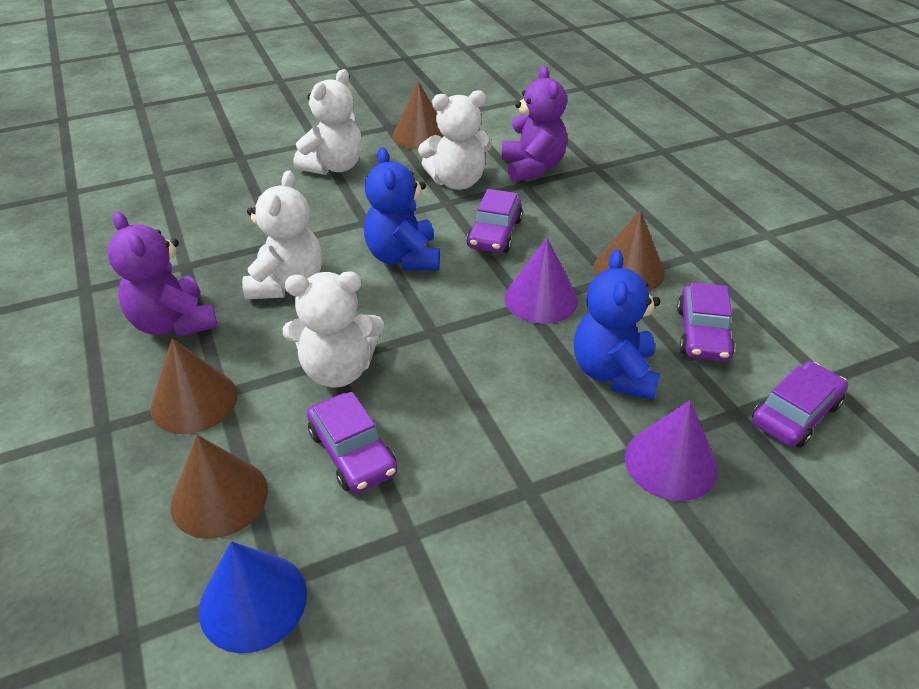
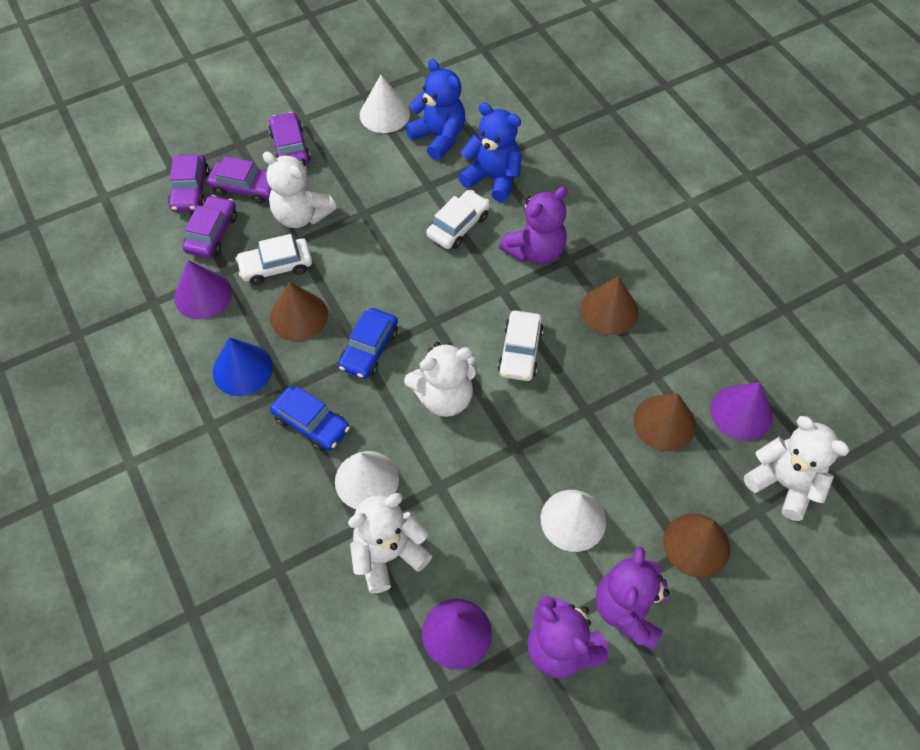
blue car: 0 -> 2
purple cone: 2 -> 3
purple teddy bear: 2 -> 3
white car: 0 -> 3
white cone: 0 -> 3

